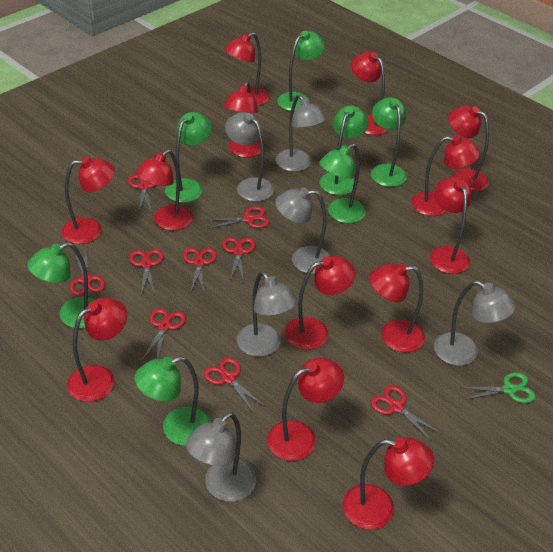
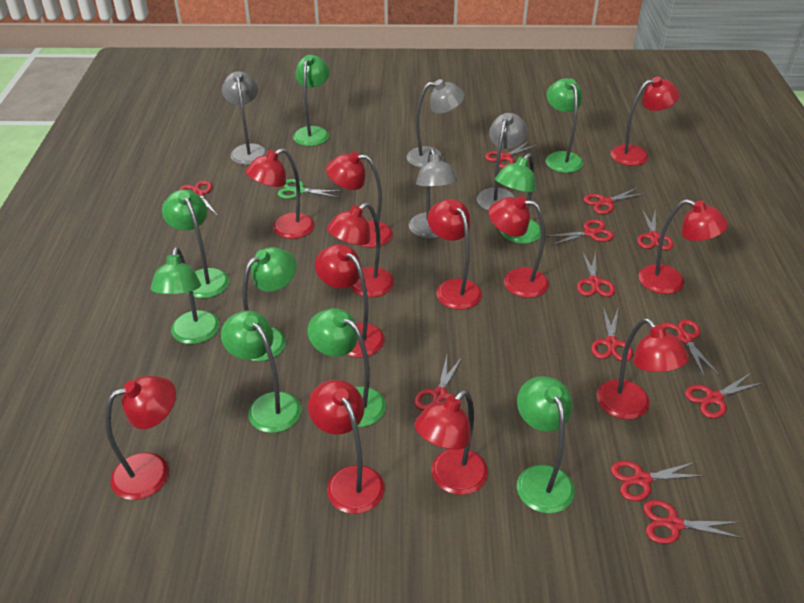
green lamp: 7 -> 9
grey lamp: 6 -> 4
red lamp: 13 -> 12
red scissors: 9 -> 12

